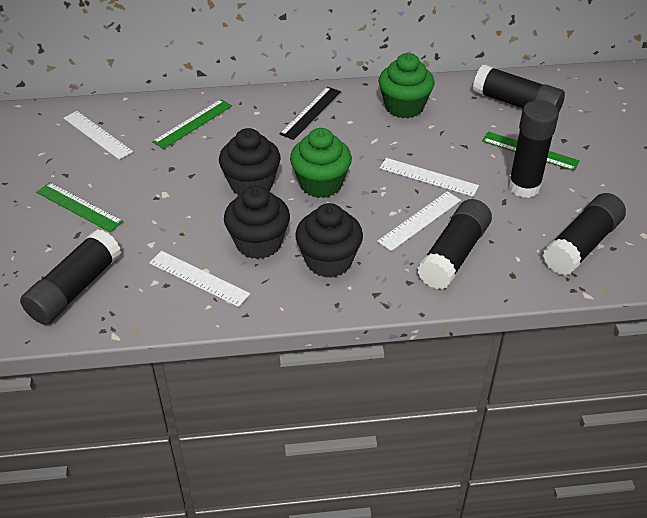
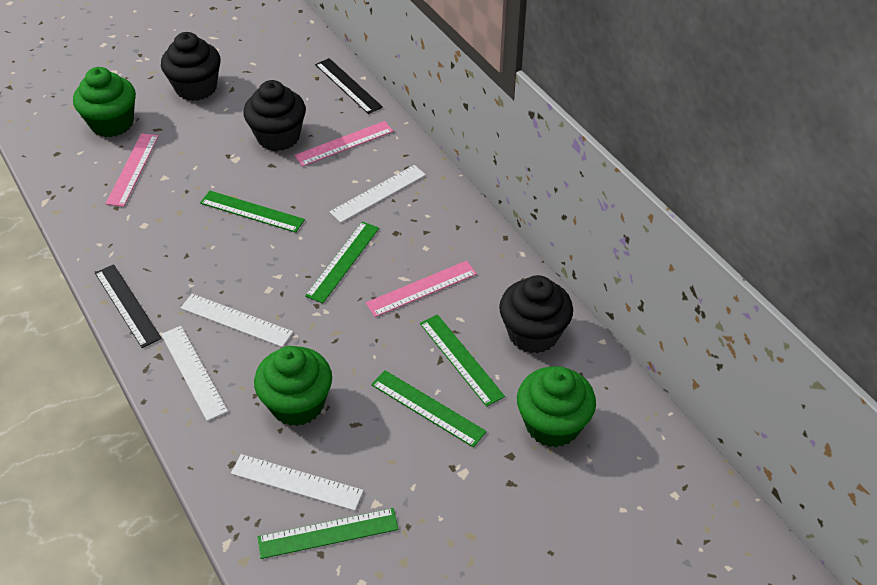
black glue stick: 5 -> 0
black ruler: 1 -> 2
green cupcake: 2 -> 3
green ruler: 3 -> 5
pink ruler: 0 -> 3

